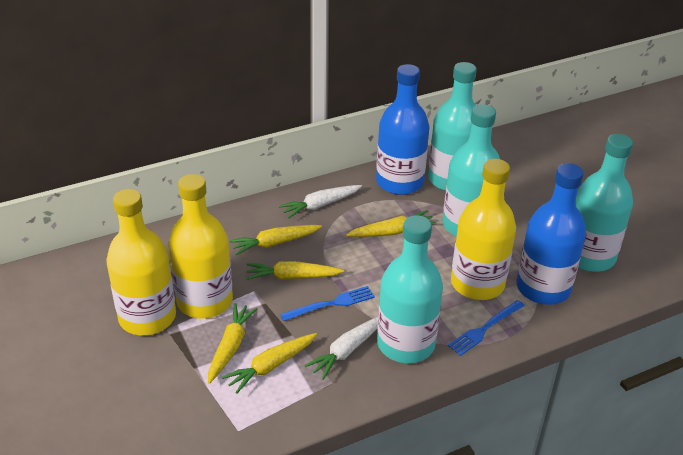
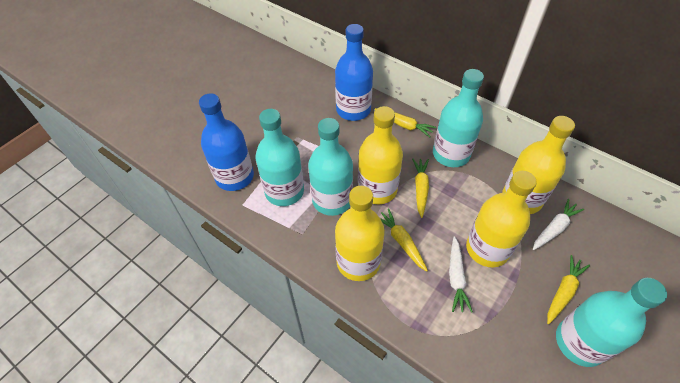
blue fork: 2 -> 0
yellow bottle: 3 -> 4
yellow carrot: 5 -> 4

